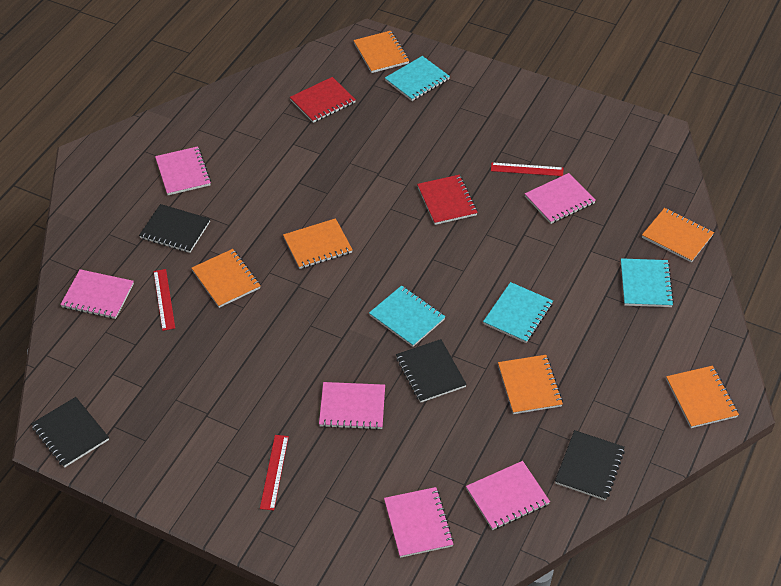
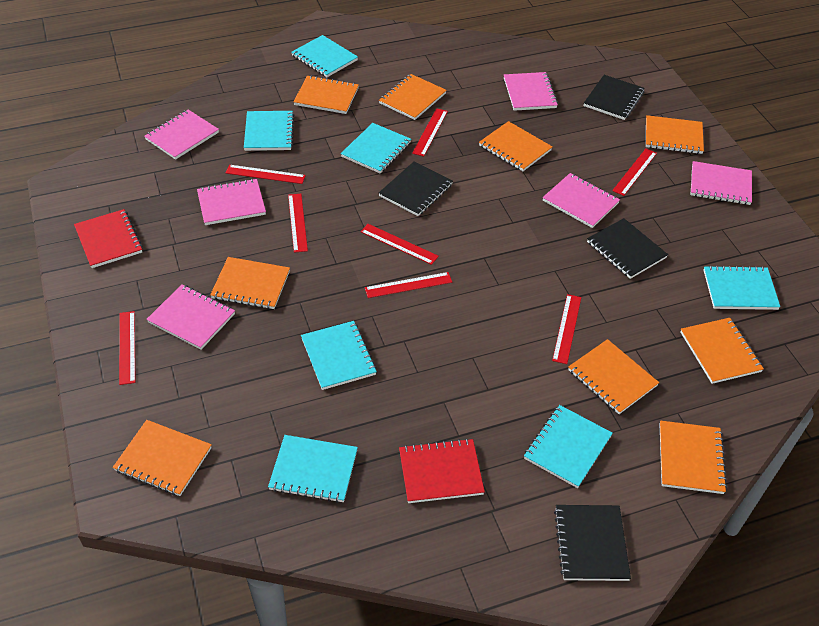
orange notebook: 6 -> 9
red ruler: 3 -> 8
turquoise notebook: 4 -> 7

